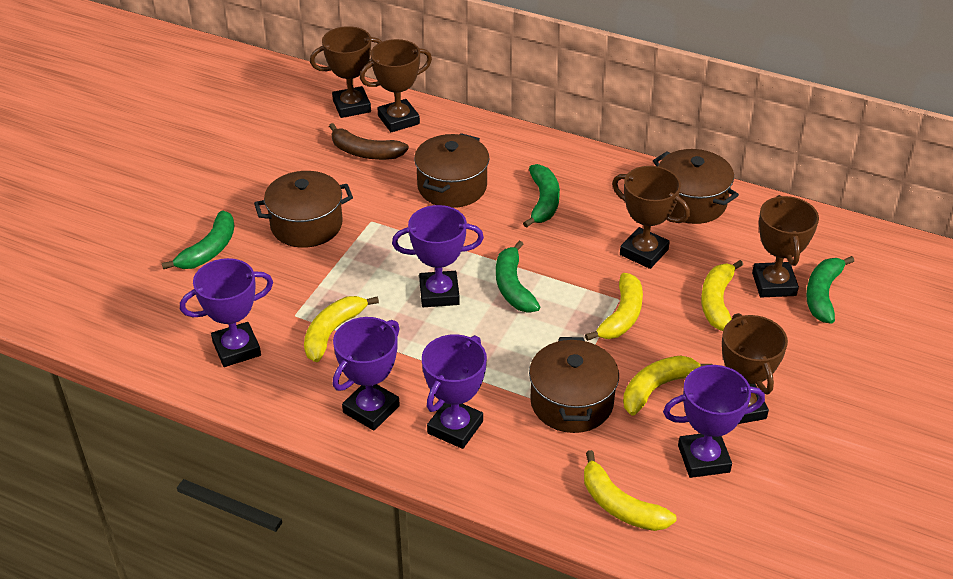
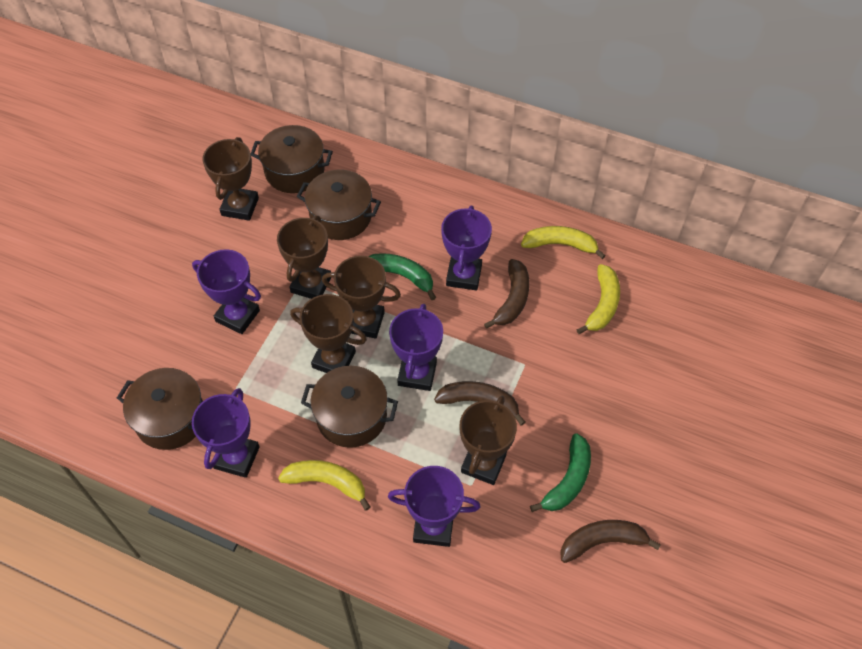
brown banana: 1 -> 3
green banana: 4 -> 2
yellow banana: 5 -> 3

